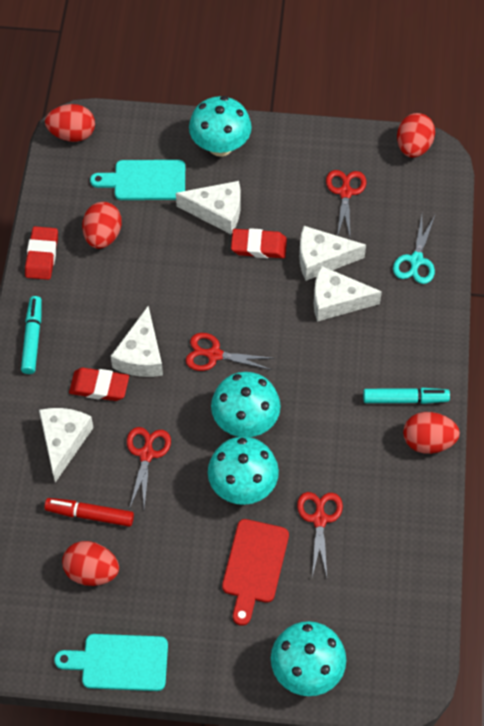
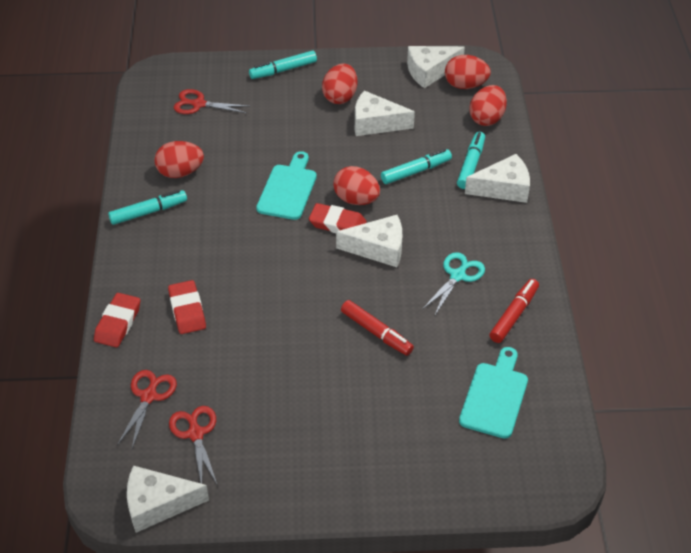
red cutting board: 1 -> 0
red marker: 1 -> 2
red scissors: 4 -> 3
turquoise marker: 2 -> 4
turquoise mushroom: 4 -> 0

